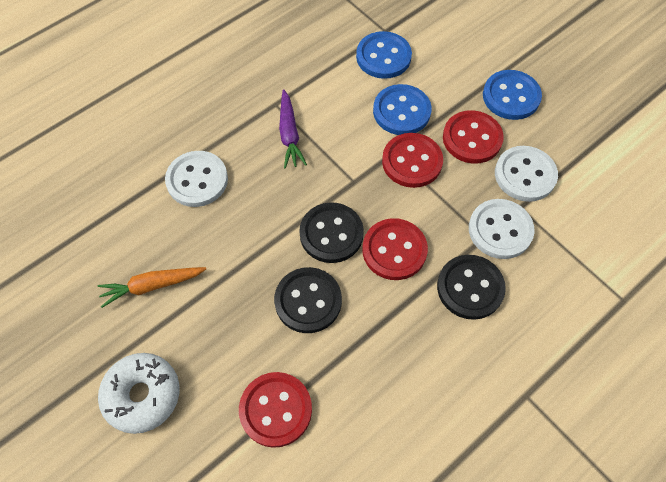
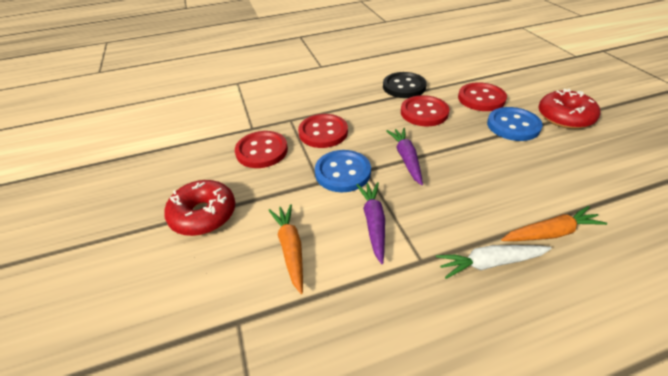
black button: 3 -> 1
blue button: 3 -> 2
orange carrot: 1 -> 2
purple carrot: 1 -> 2
red donut: 0 -> 2
white button: 3 -> 0
white carrot: 0 -> 1
white donut: 1 -> 0

